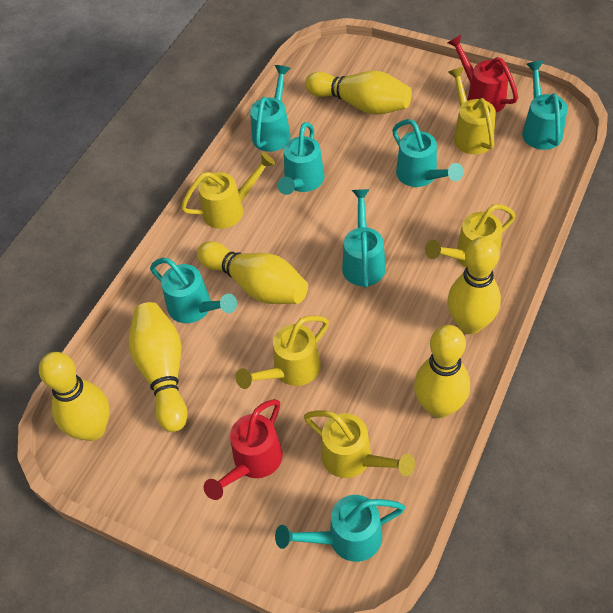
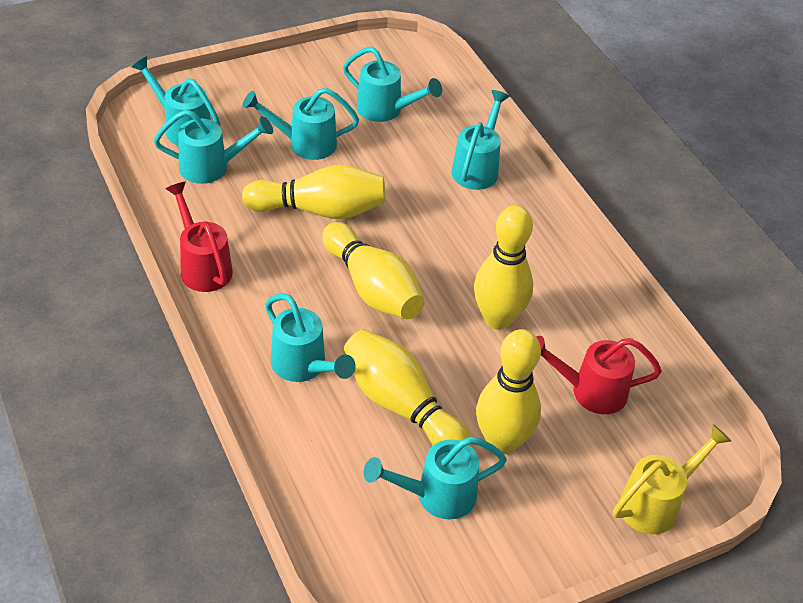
yellow bowling pin: 6 -> 5
yellow watering can: 5 -> 1

